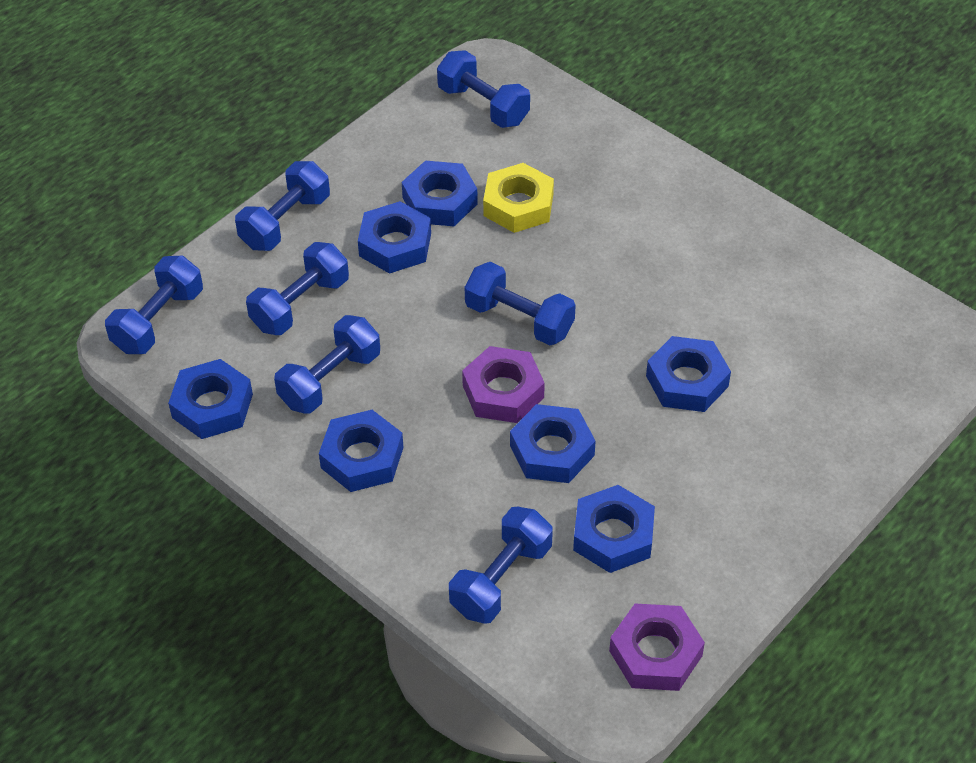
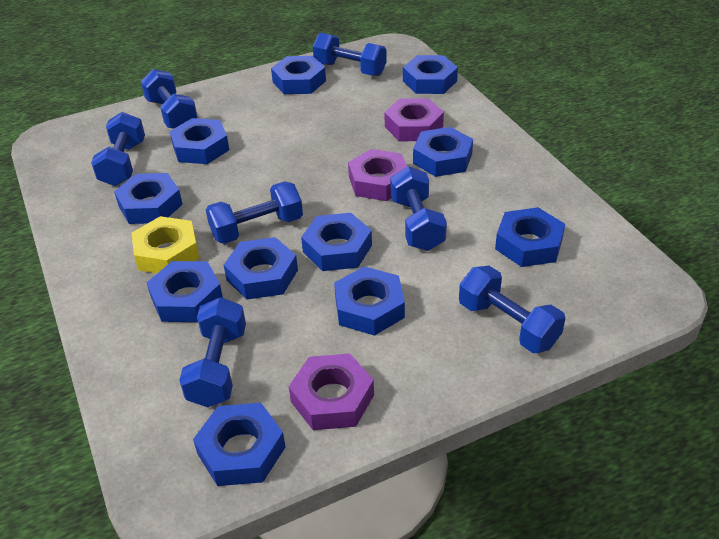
blue nut: 7 -> 11
purple nut: 2 -> 3

